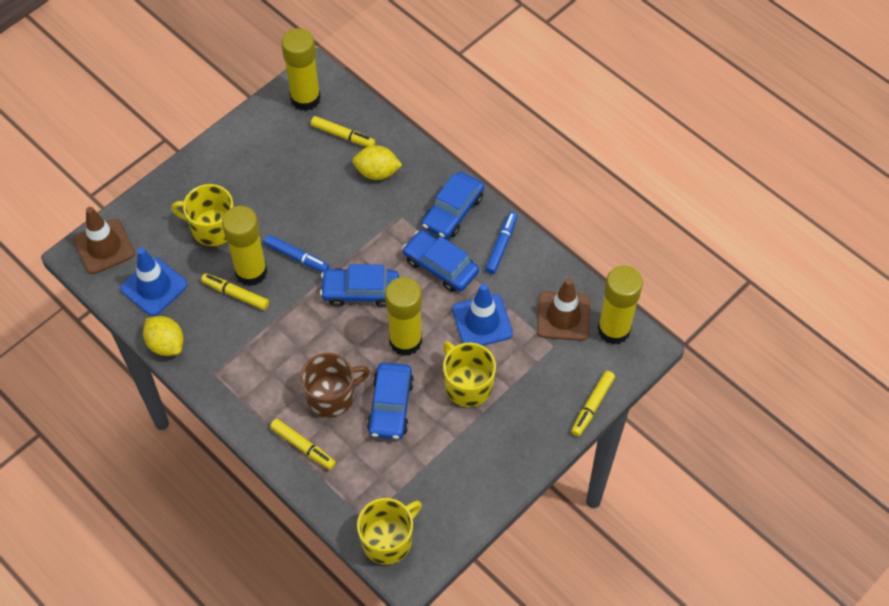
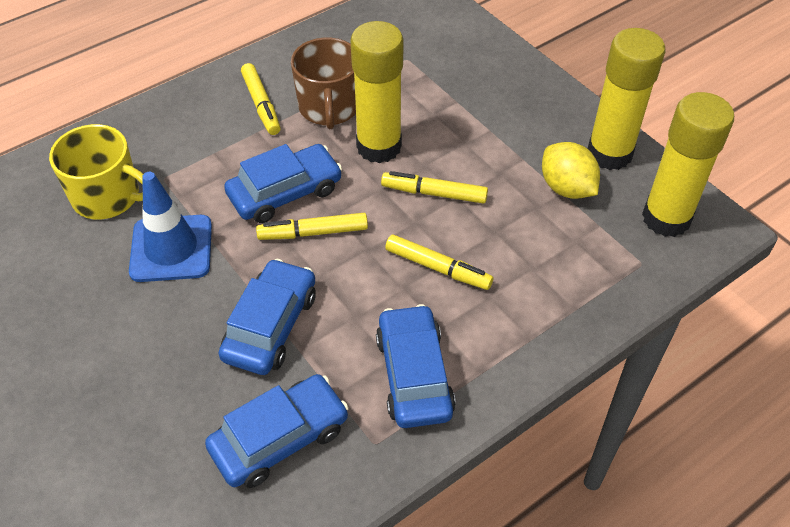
blue marker: 2 -> 0
blue traffic cone: 2 -> 1
brown traffic cone: 2 -> 0
yellow glue stick: 4 -> 3
yellow lemon: 2 -> 1
yellow mug: 3 -> 1

